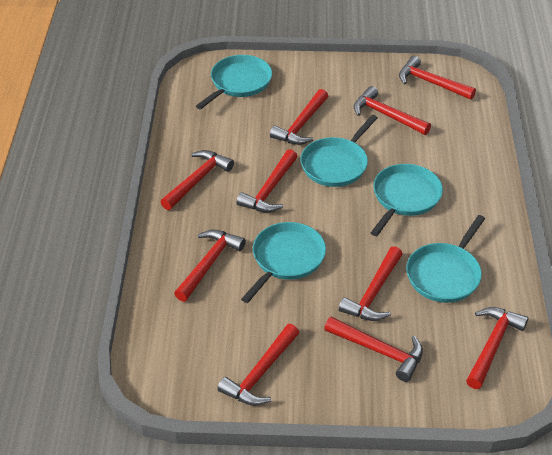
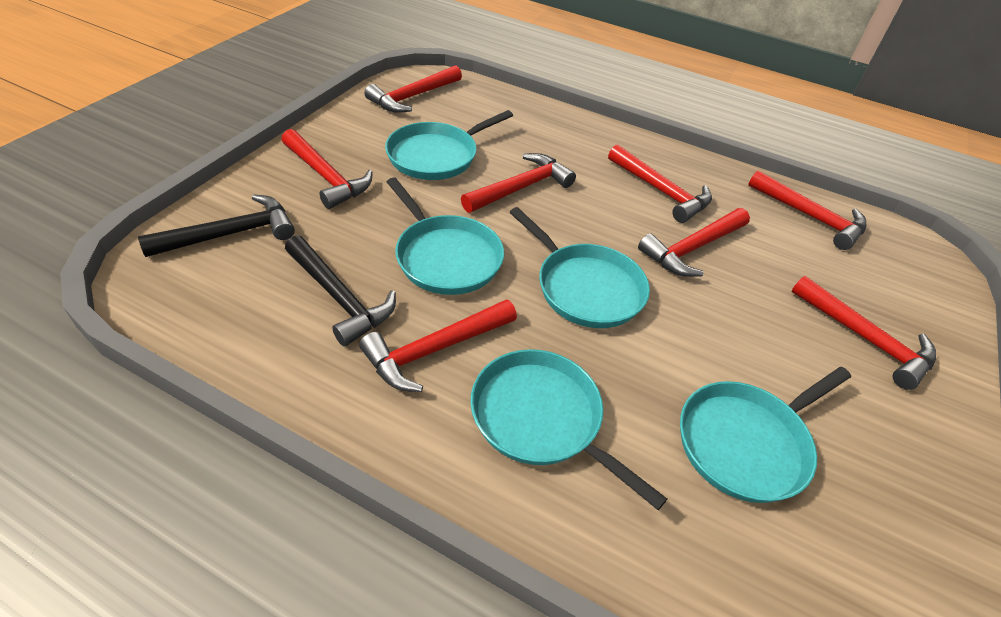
black hammer: 0 -> 2
red hammer: 10 -> 8

